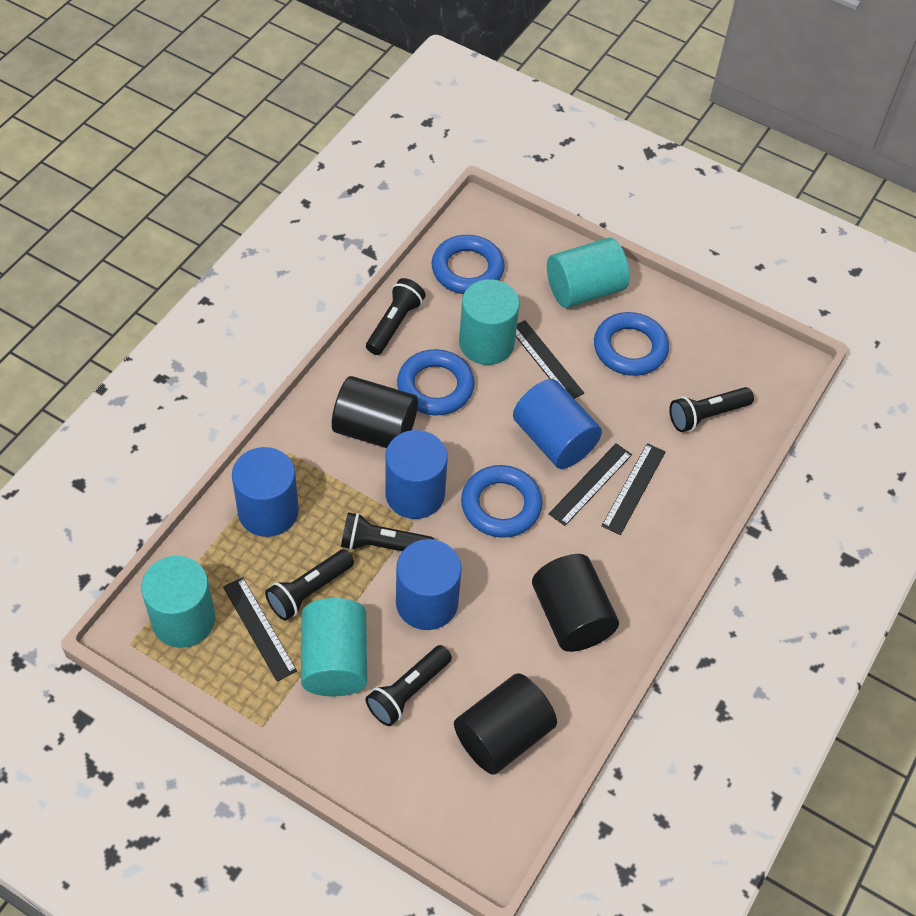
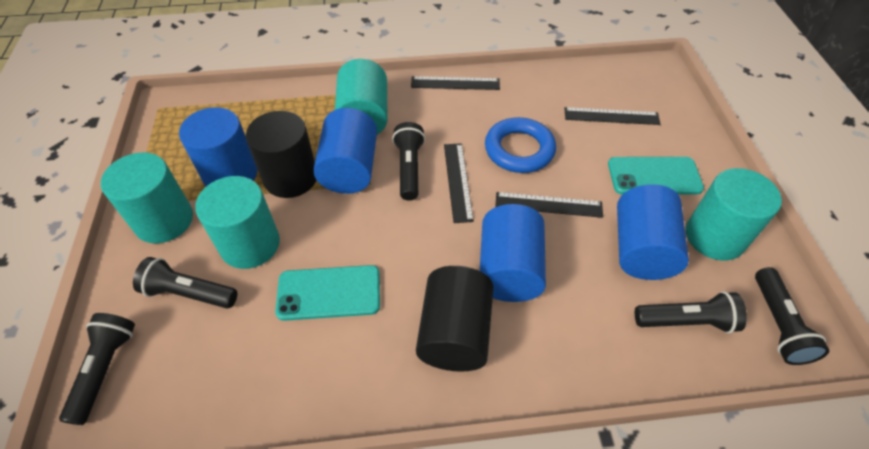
black cylinder: 3 -> 2
blue ring: 4 -> 1
turquoise phone: 0 -> 2

